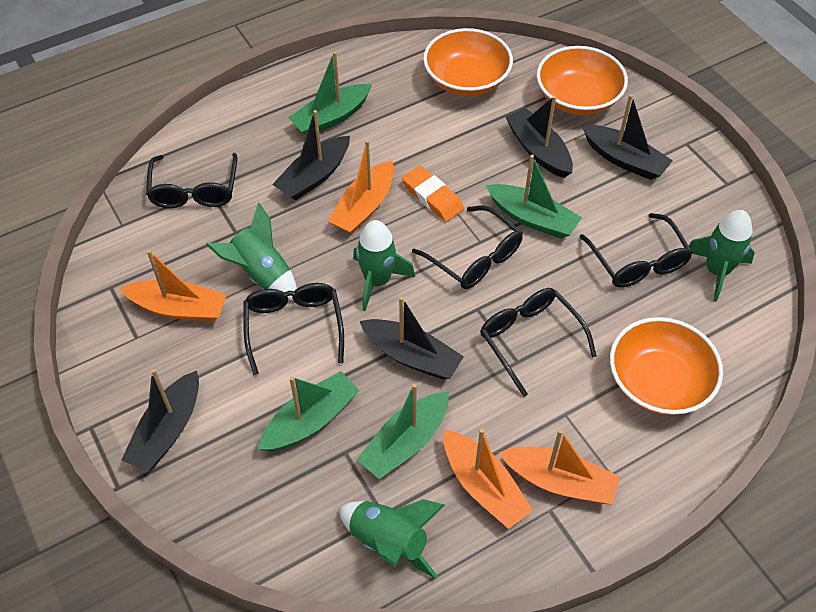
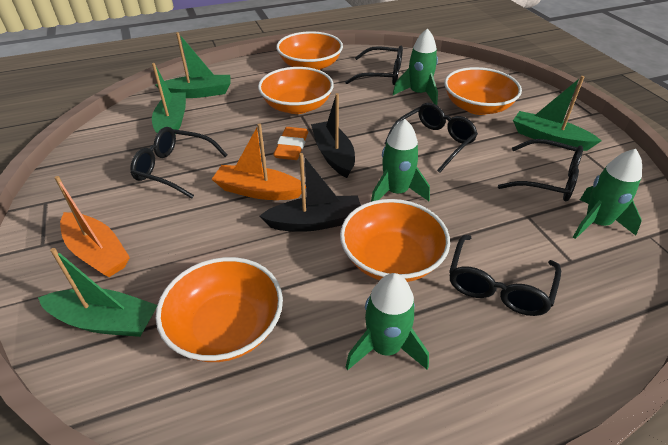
black boat: 5 -> 2
orange boat: 4 -> 2
orange bowl: 3 -> 5

